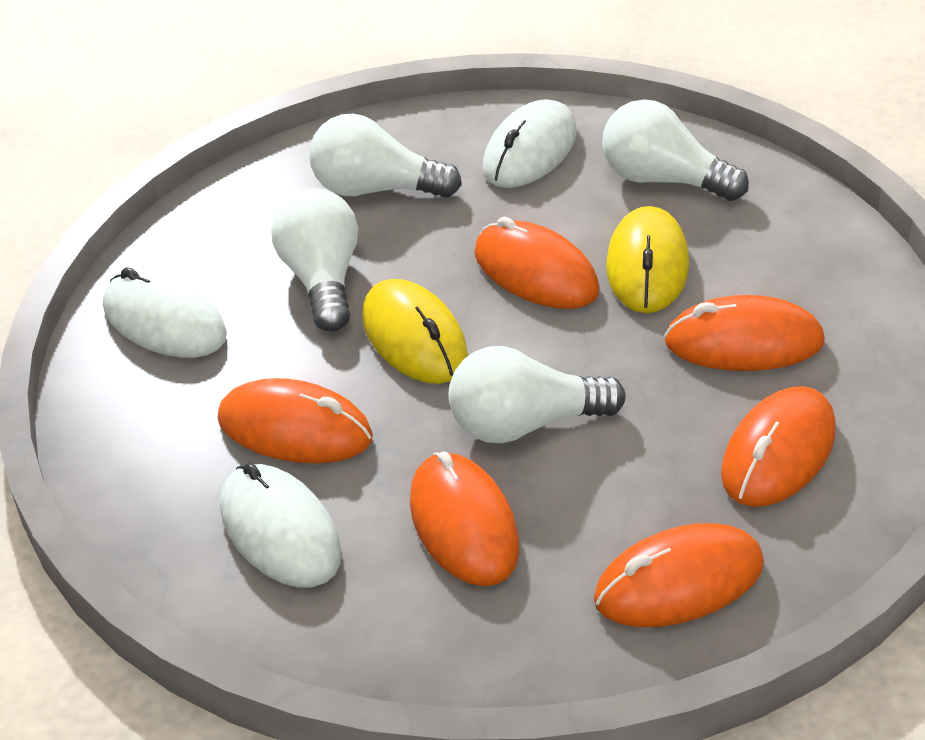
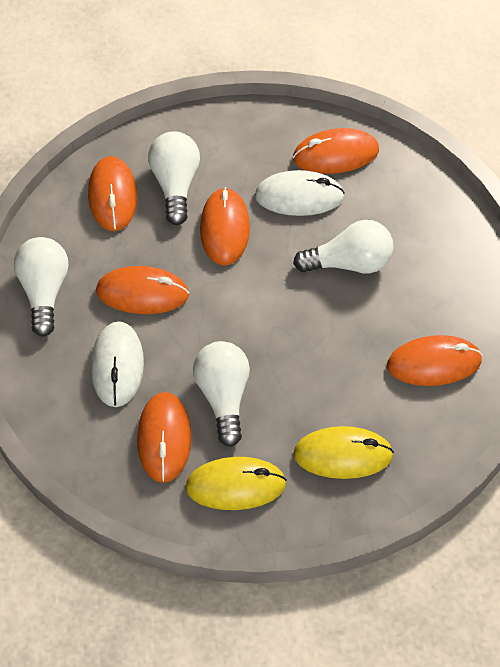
white mouse: 3 -> 2

